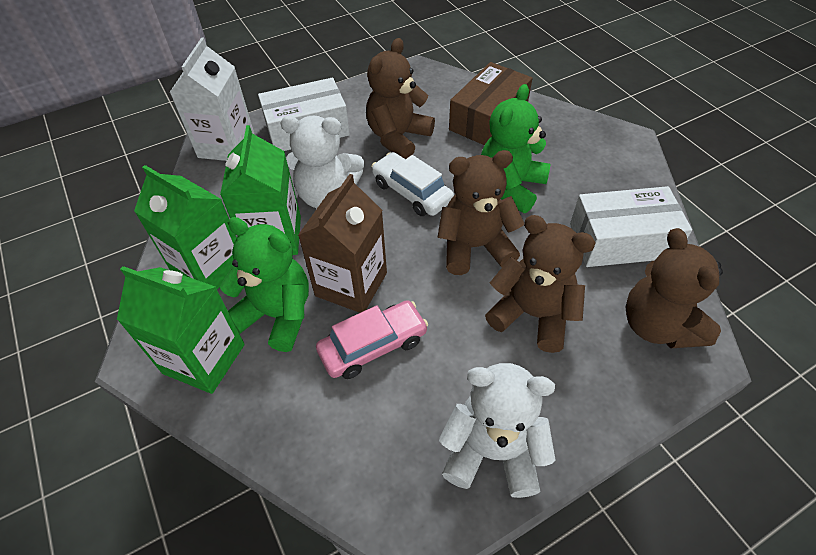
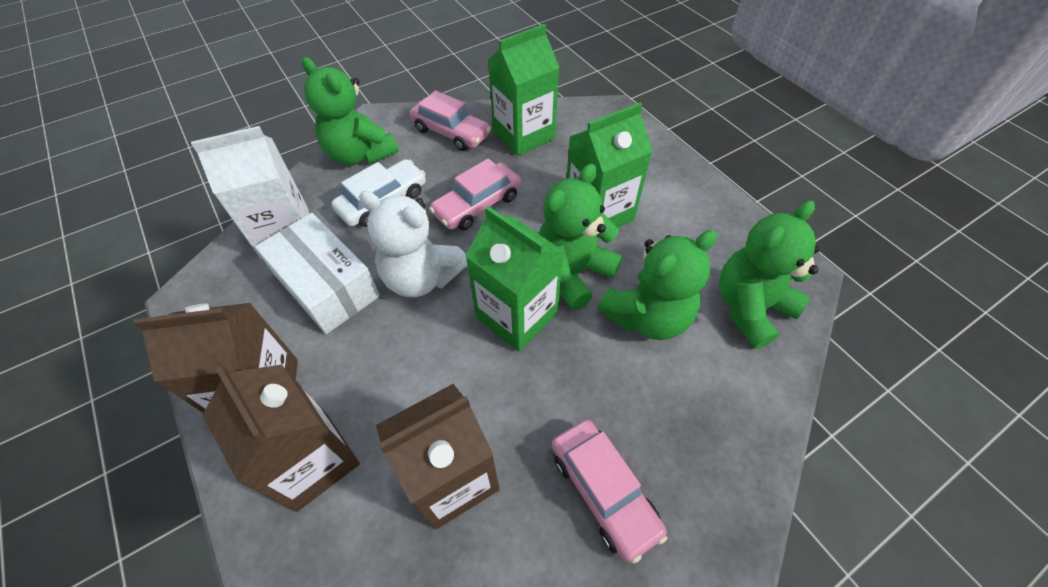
brown box: 1 -> 0
brown carton: 1 -> 3
brown teddy bear: 4 -> 0
green teddy bear: 2 -> 4
pink car: 1 -> 3
white box: 2 -> 1
white teddy bear: 2 -> 1

